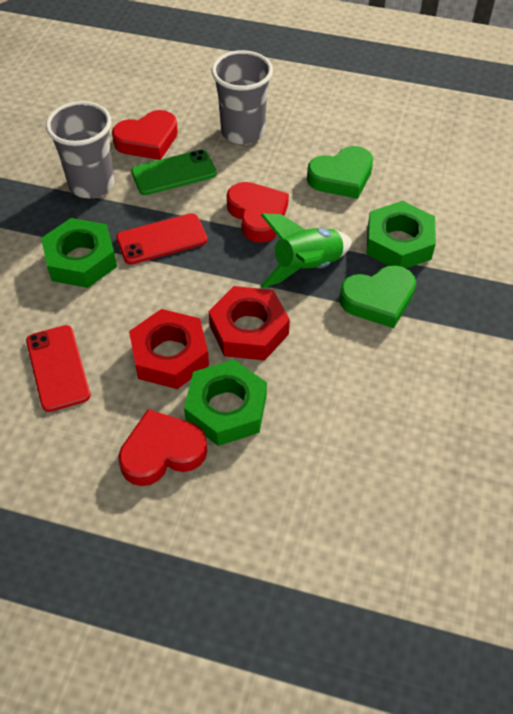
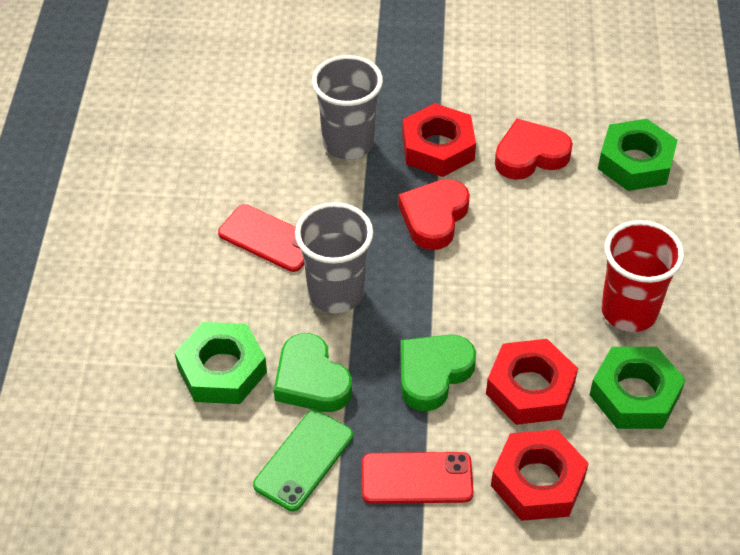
green rocket: 1 -> 0
red cup: 0 -> 1
red heart: 3 -> 2
red nut: 2 -> 3

